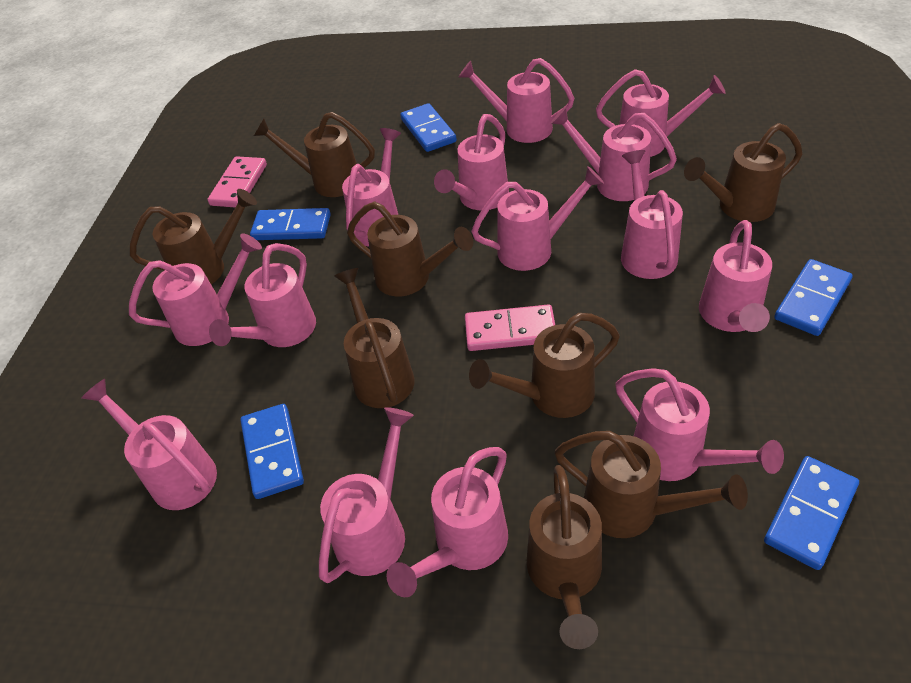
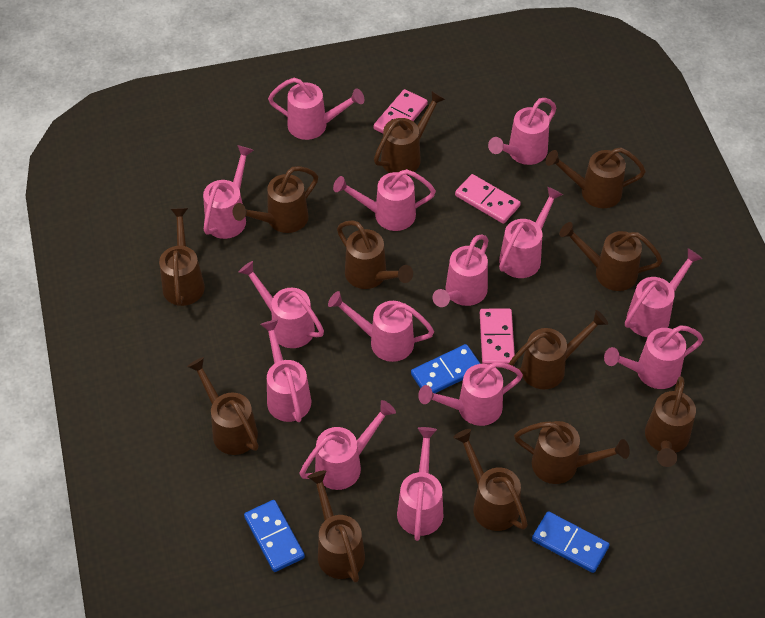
blue domino: 5 -> 3
brown watering can: 8 -> 12
pink domino: 2 -> 3

